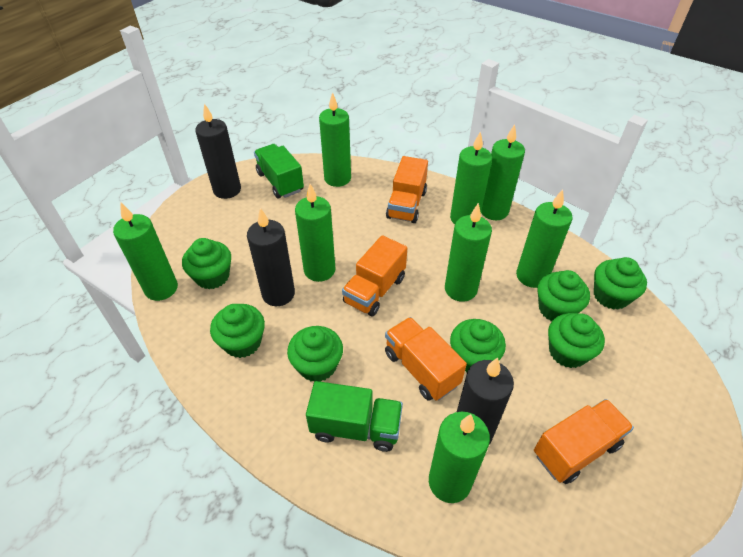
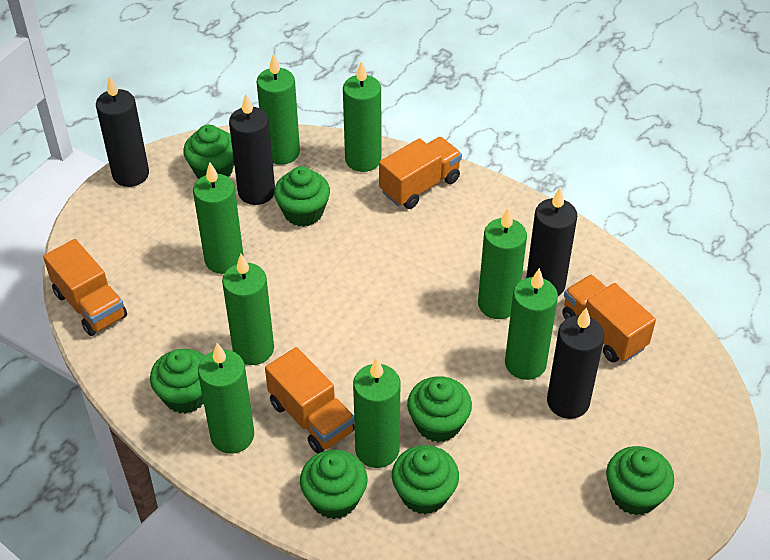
black candle: 3 -> 4
green truck: 2 -> 0

